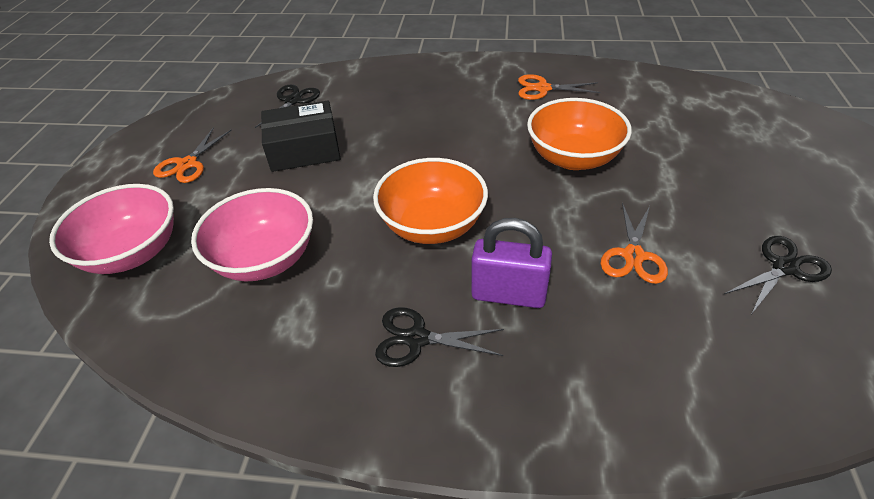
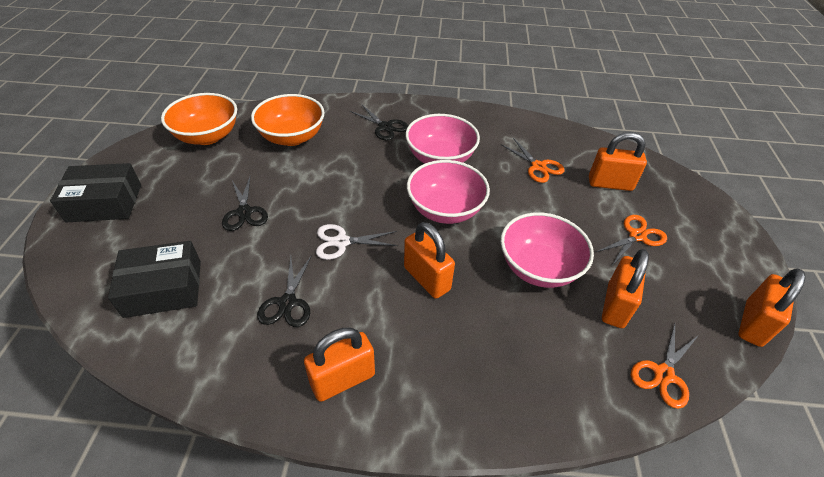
black box: 1 -> 2
orange padlock: 0 -> 5
pink bowl: 2 -> 3
purple padlock: 1 -> 0
white scissors: 0 -> 1

